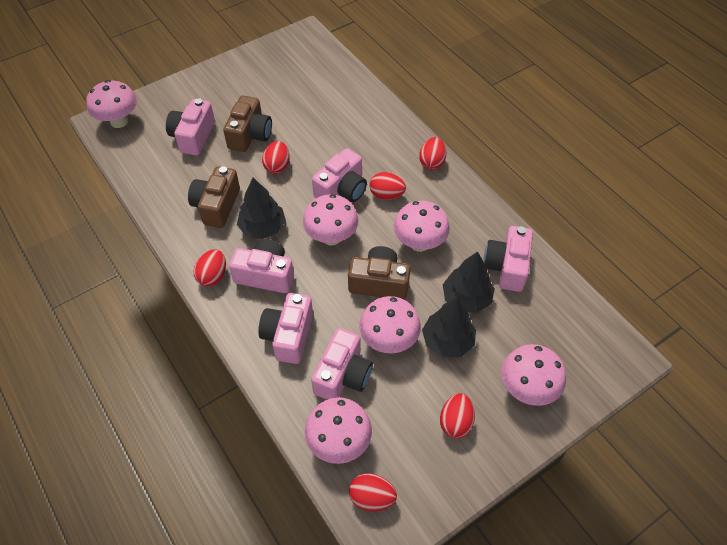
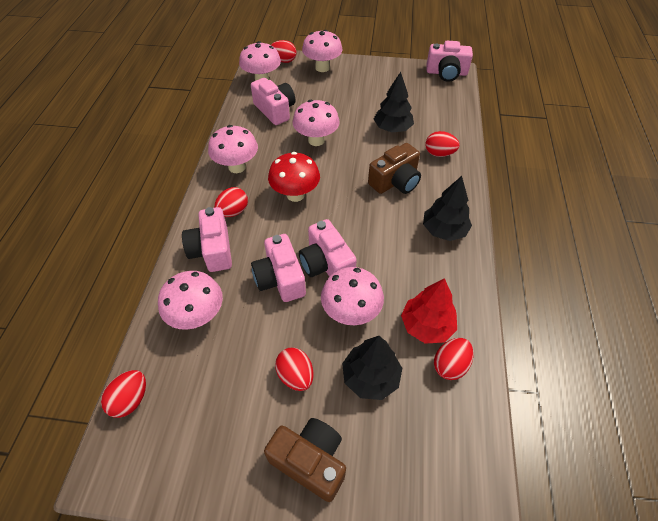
brown camera: 3 -> 2
pink camera: 6 -> 5
red mushroom: 0 -> 1
red tree: 0 -> 1

